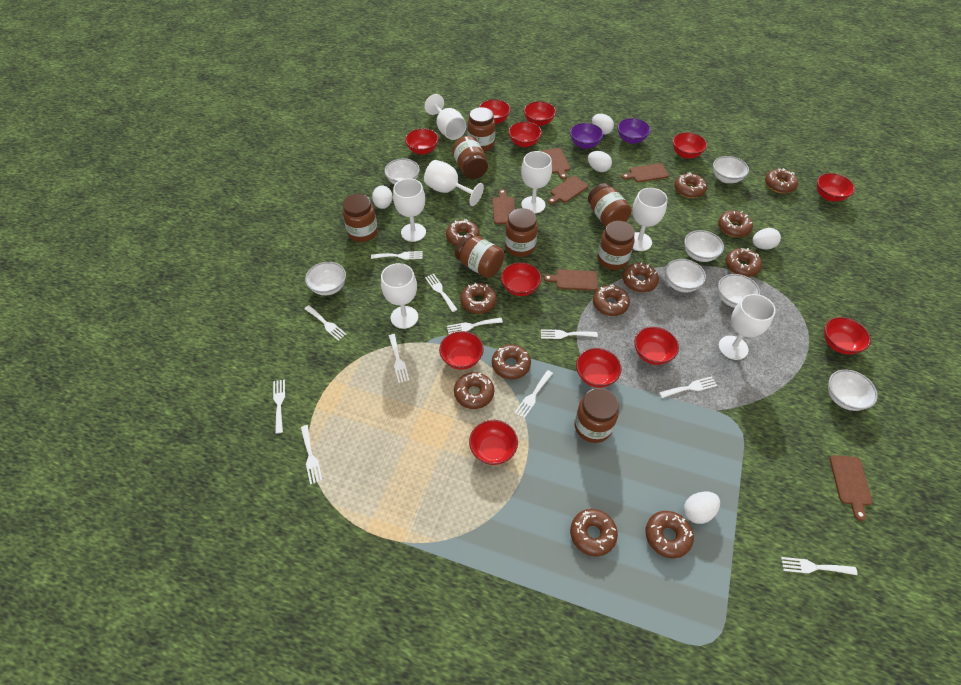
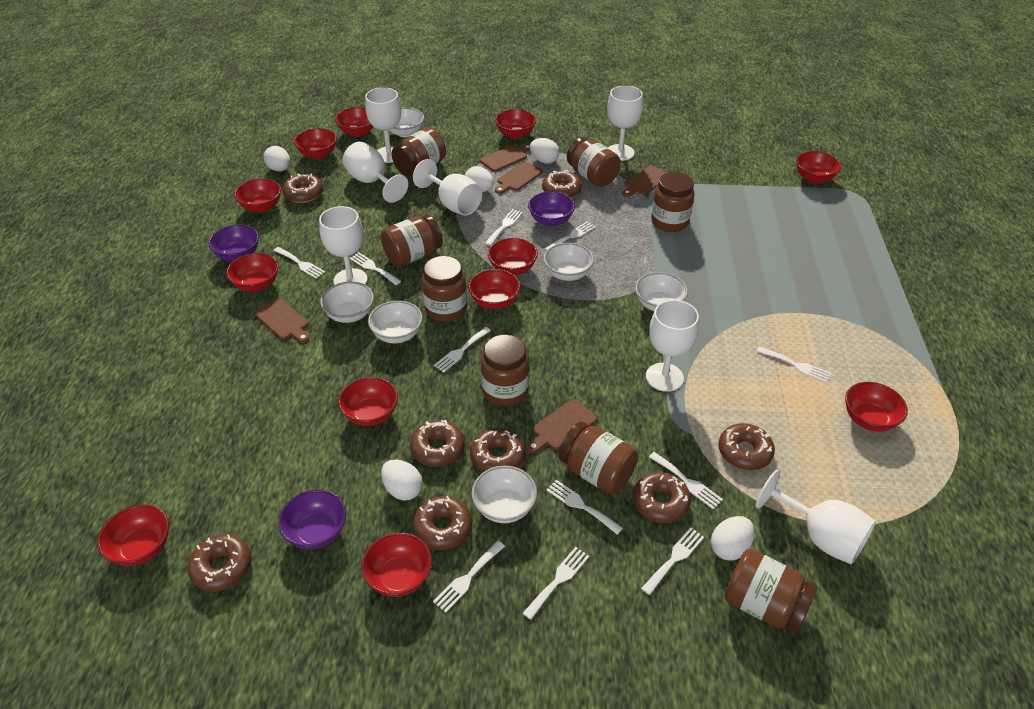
brown cutting board: 6 -> 5
brown donut: 12 -> 8
purple bowl: 2 -> 3
white bowl: 7 -> 6

